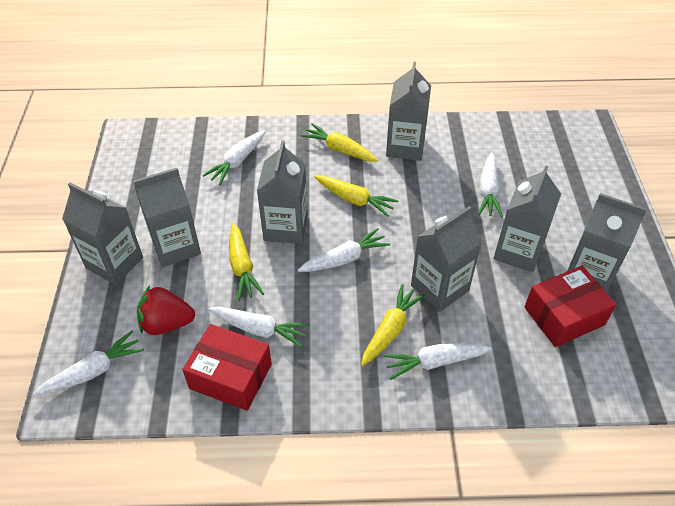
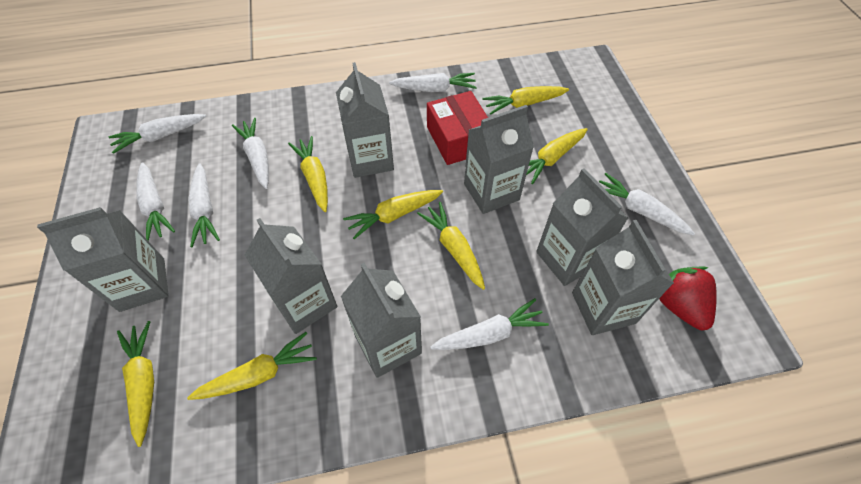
red box: 2 -> 1
white carrot: 6 -> 7
yellow carrot: 4 -> 7

